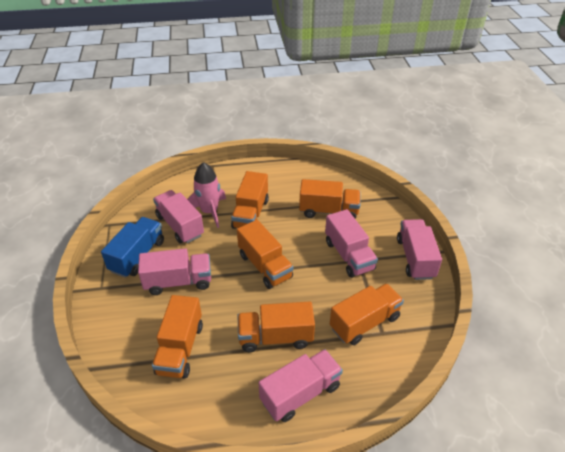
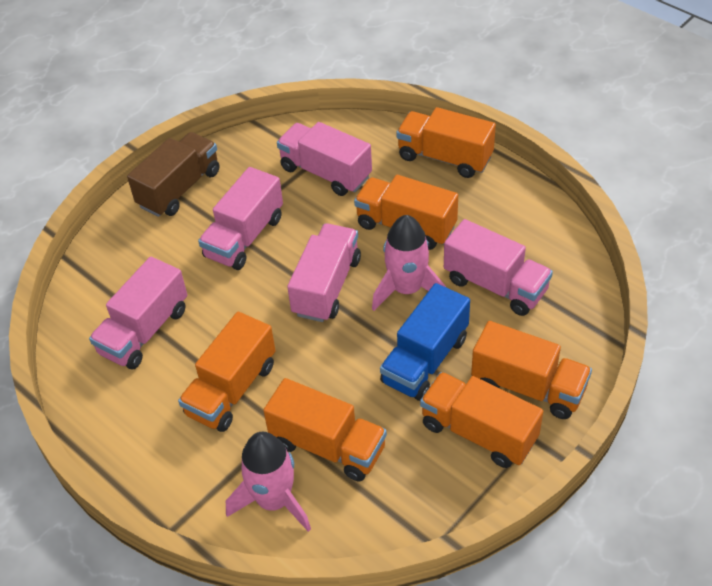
brown truck: 0 -> 1
pink rocket: 1 -> 2

